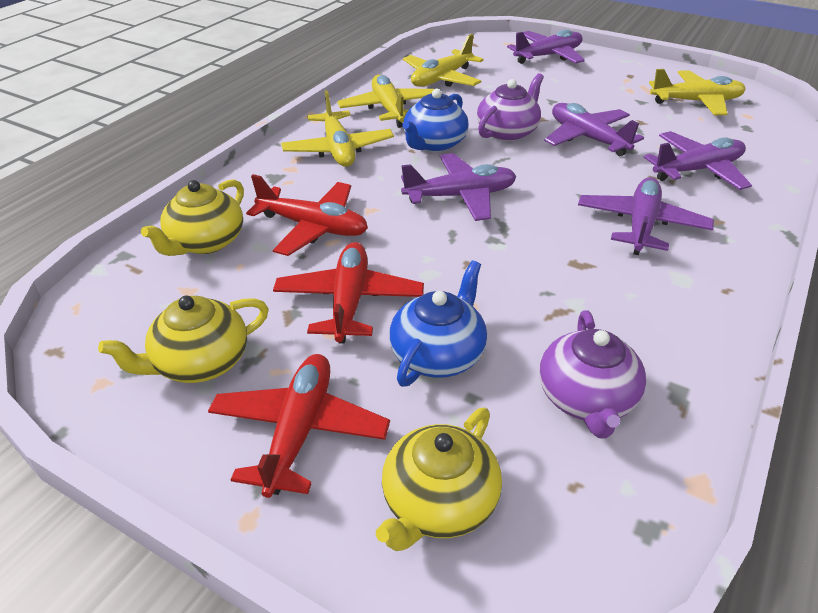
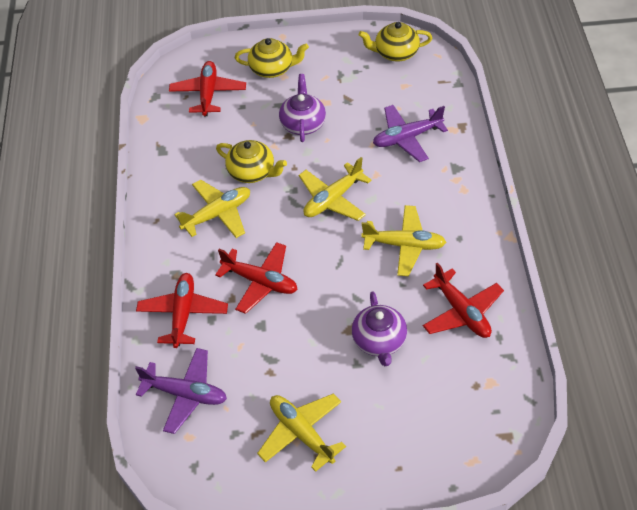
blue teapot: 2 -> 0
purple plane: 5 -> 2
red plane: 3 -> 4

